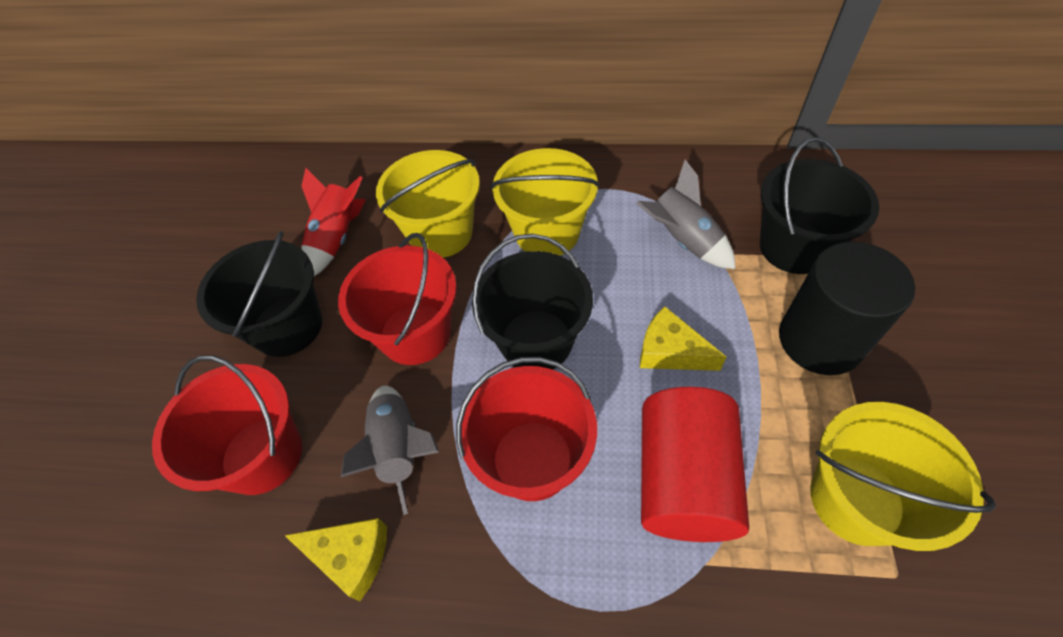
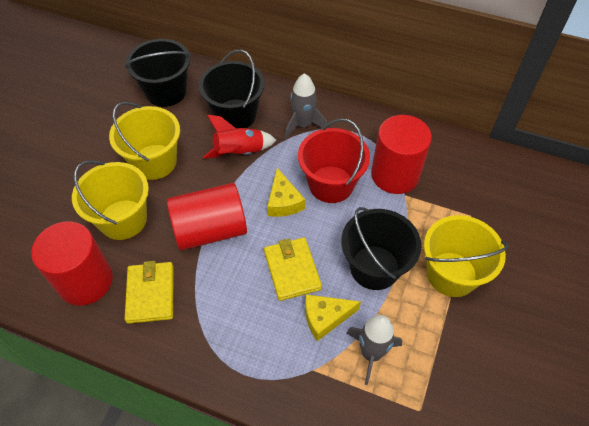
black cylinder: 1 -> 0
red bucket: 3 -> 1
red cylinder: 1 -> 3
yellow wallet: 0 -> 2

